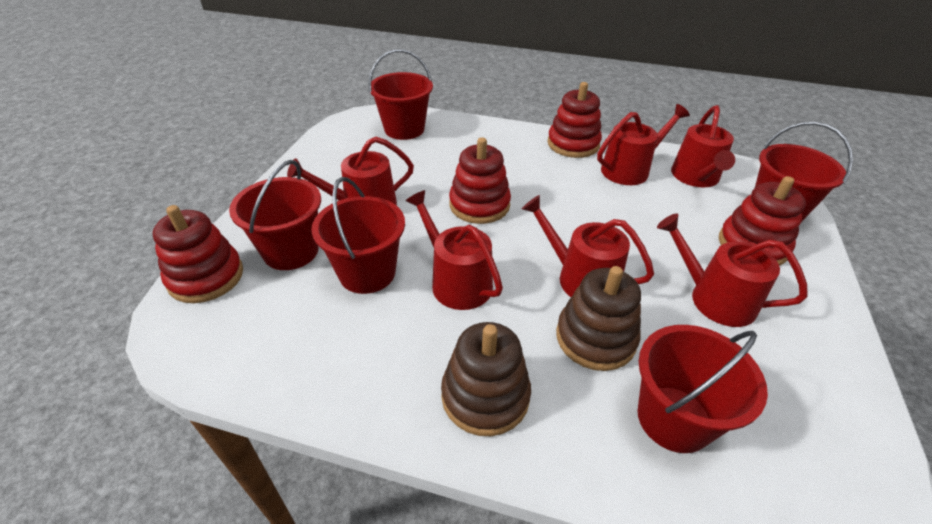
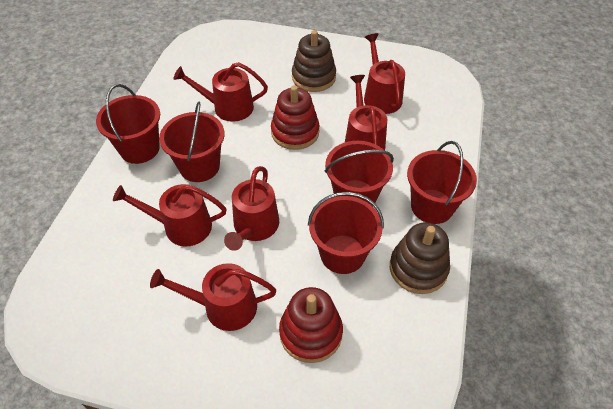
red stacking toy: 4 -> 2

